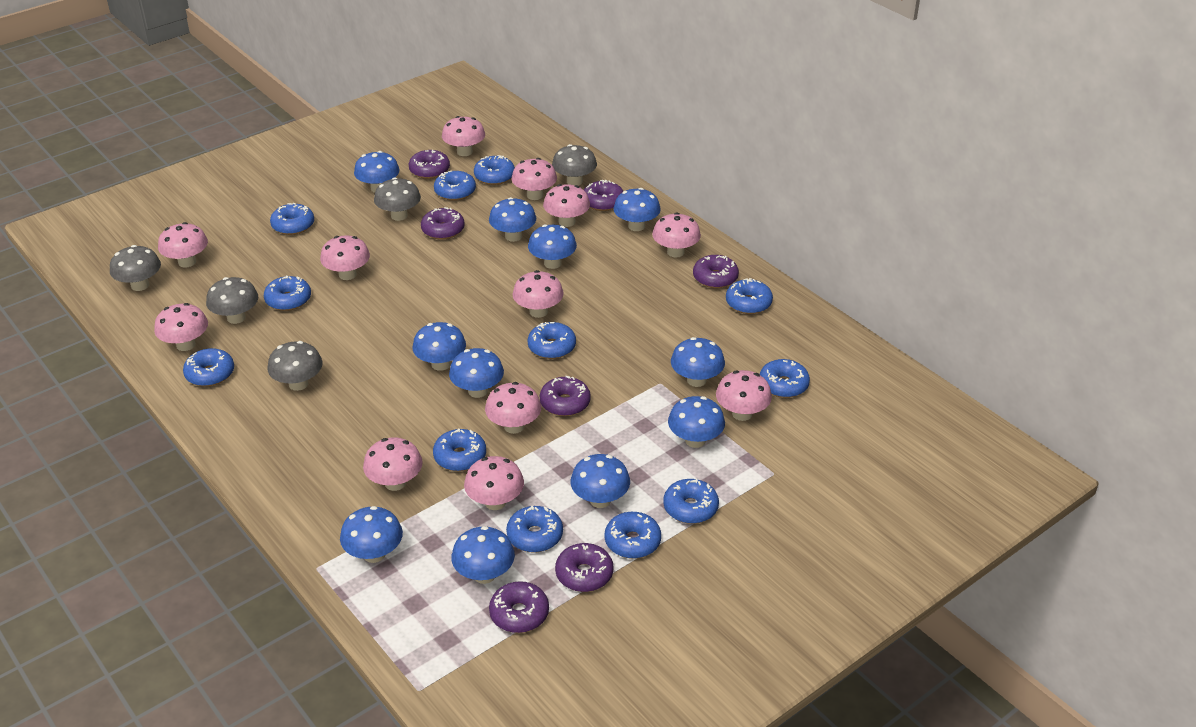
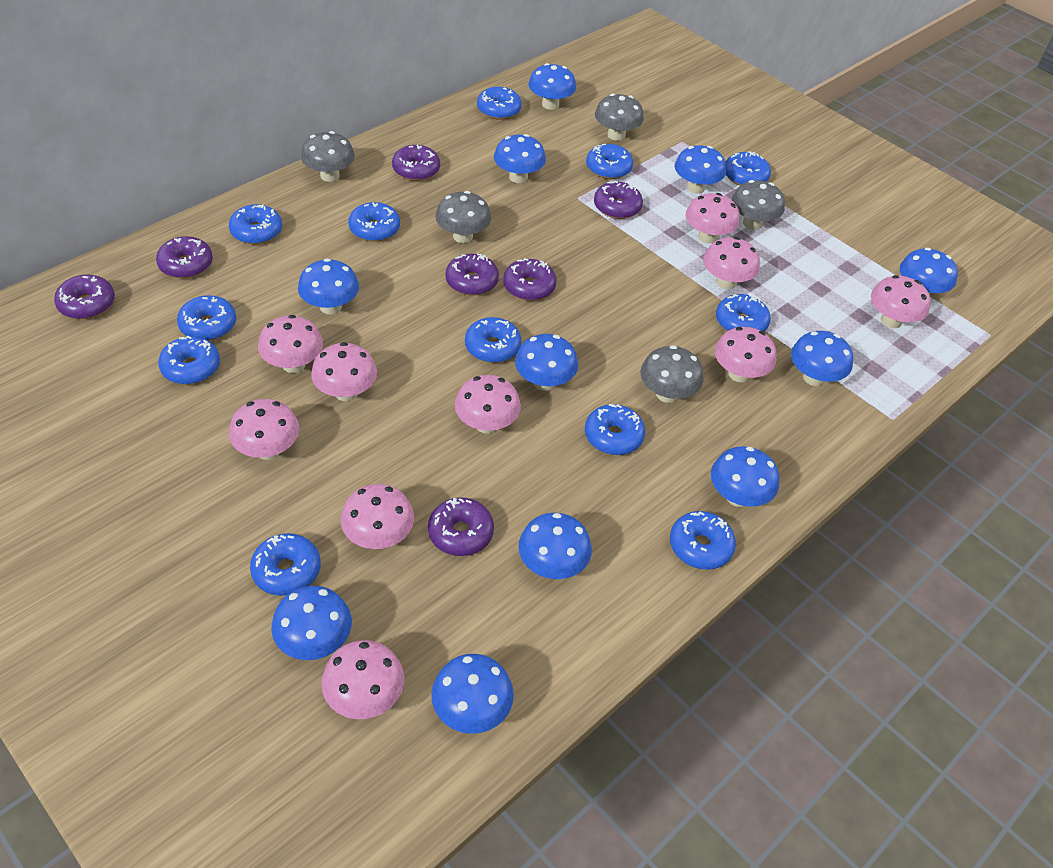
pink mushroom: 12 -> 10

